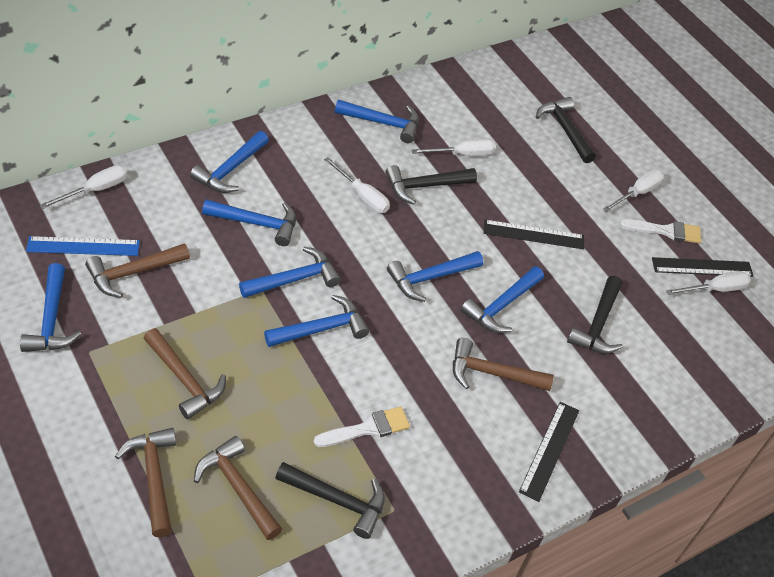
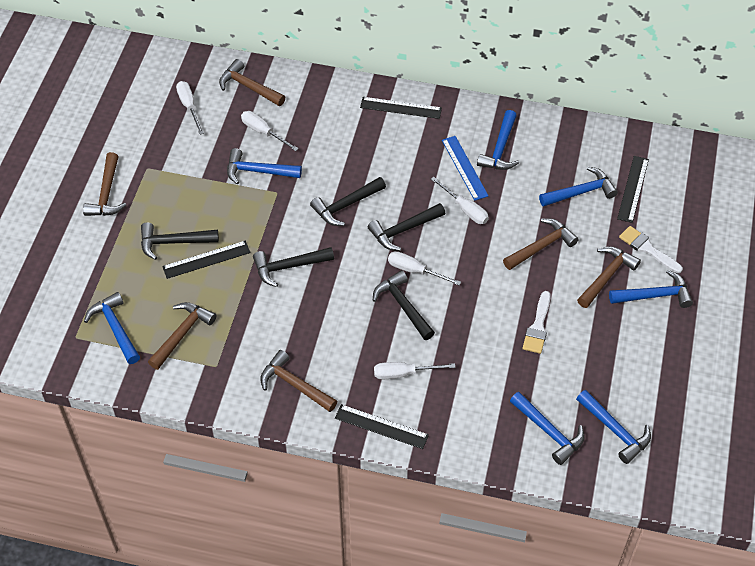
black hammer: 4 -> 5
black ruler: 3 -> 4
blue hammer: 8 -> 7
brown hammer: 5 -> 6

